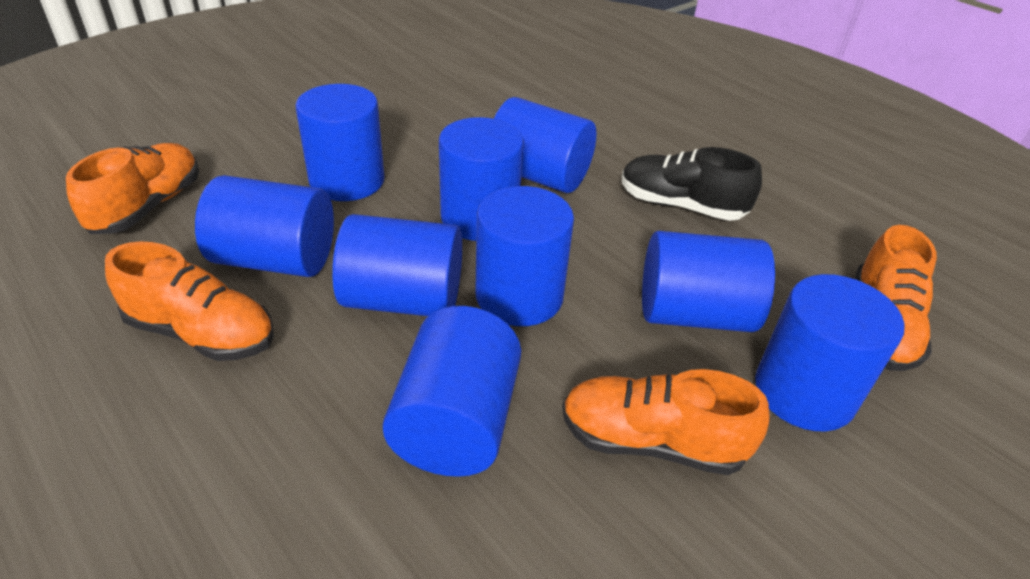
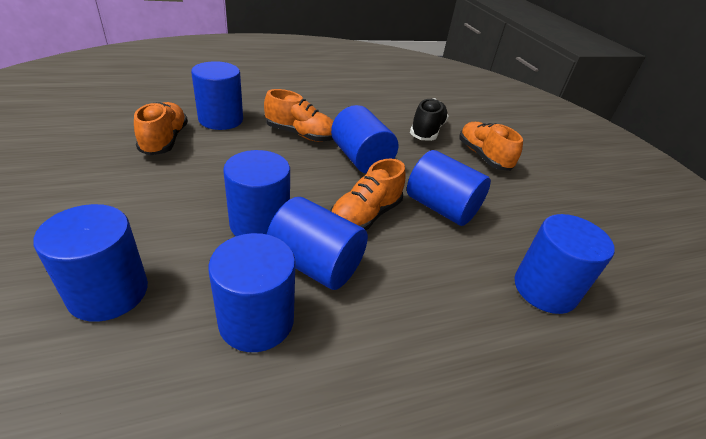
blue cylinder: 9 -> 8

